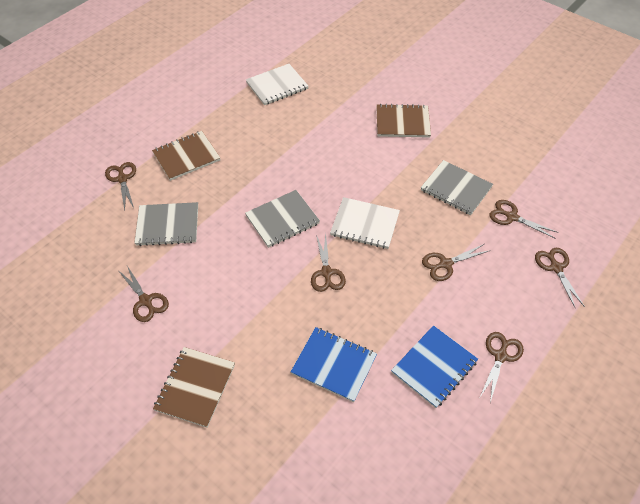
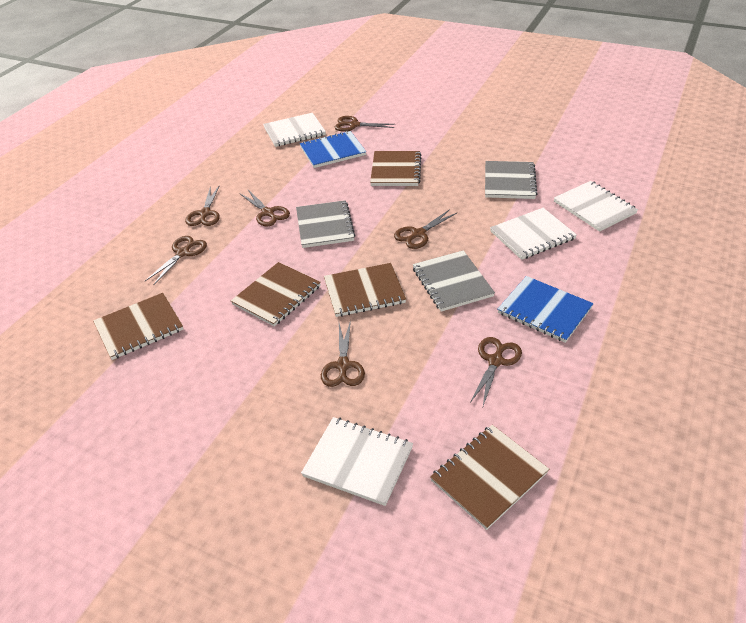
brown notebook: 3 -> 5
white notebook: 2 -> 4

